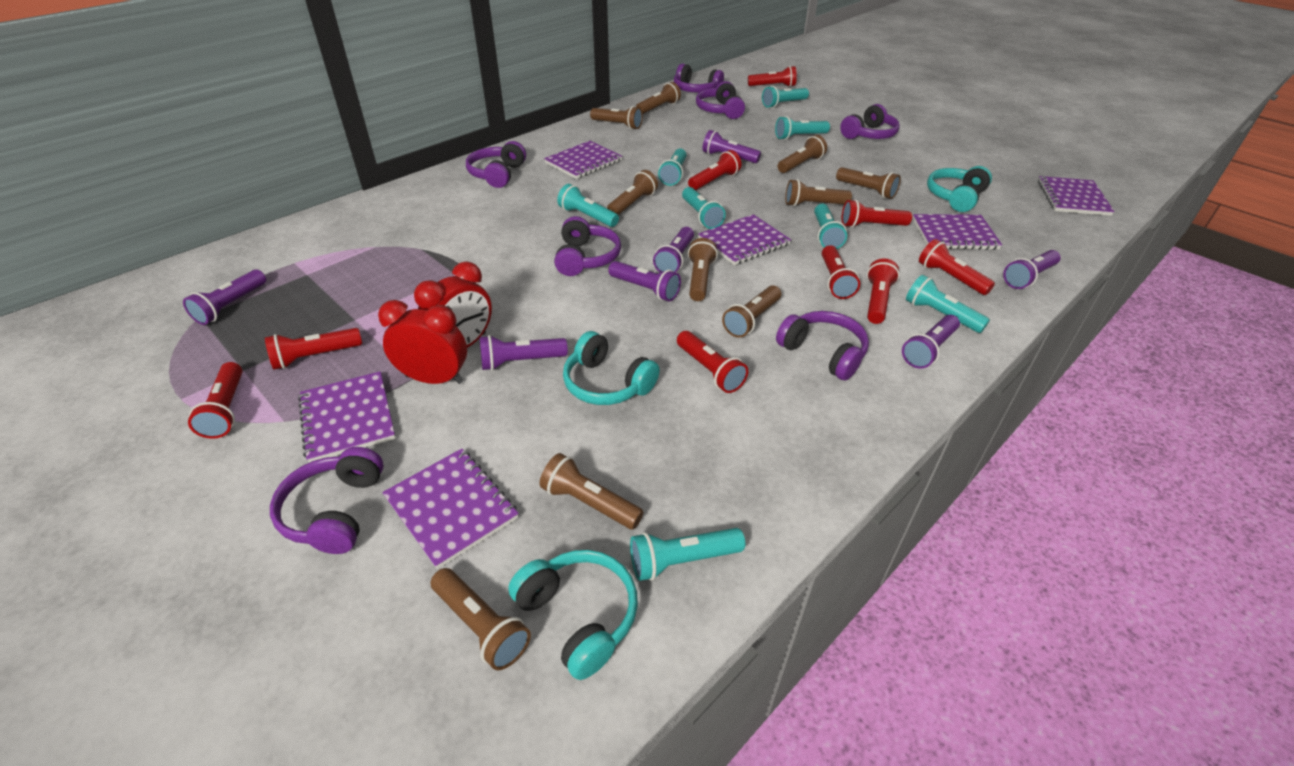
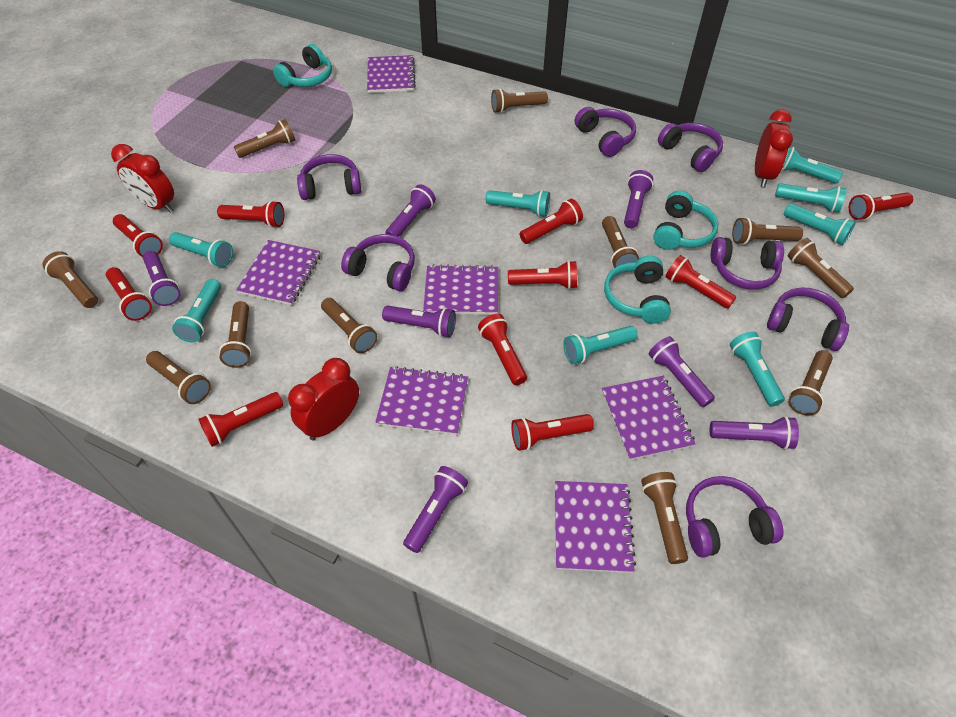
brown flashlight: 10 -> 11
red clock: 2 -> 3
red flashlight: 9 -> 10

